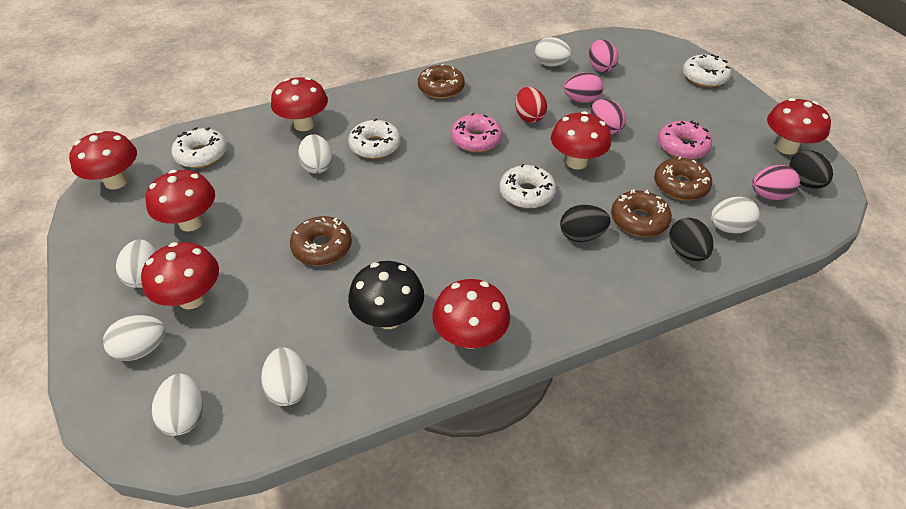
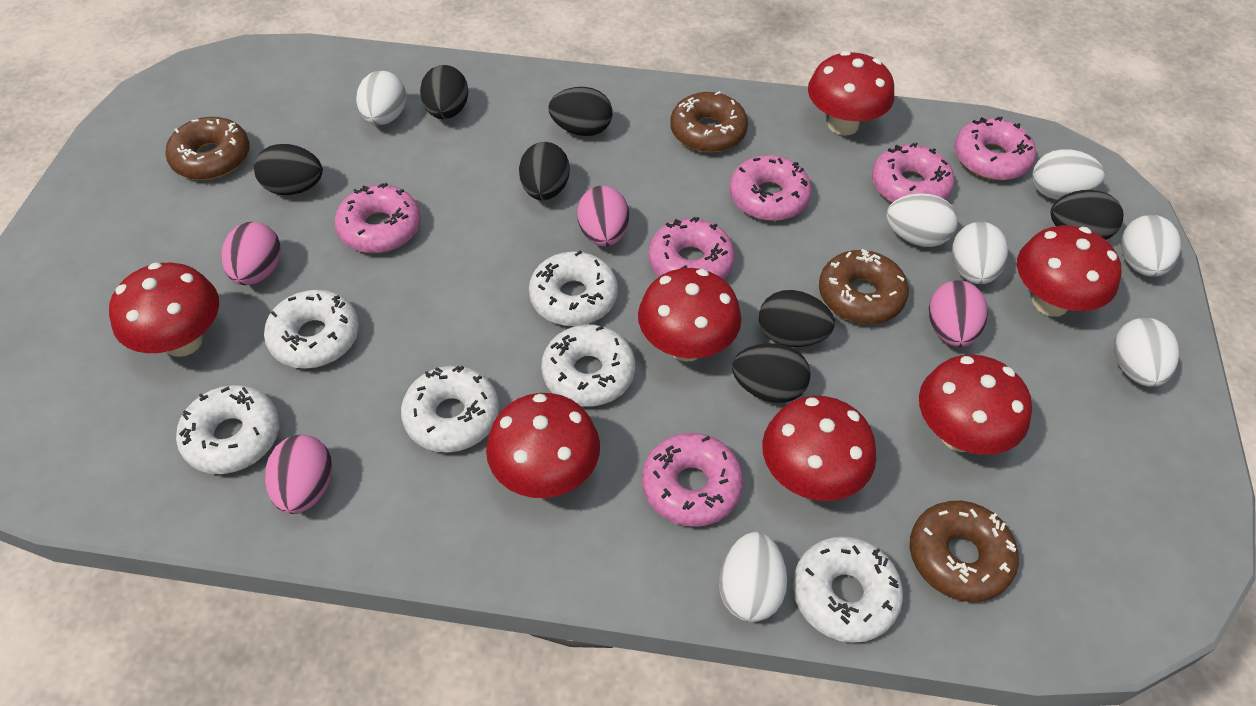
black egg: 3 -> 7
black mushroom: 1 -> 0
pink donut: 2 -> 6
red egg: 1 -> 0
white donut: 4 -> 6

